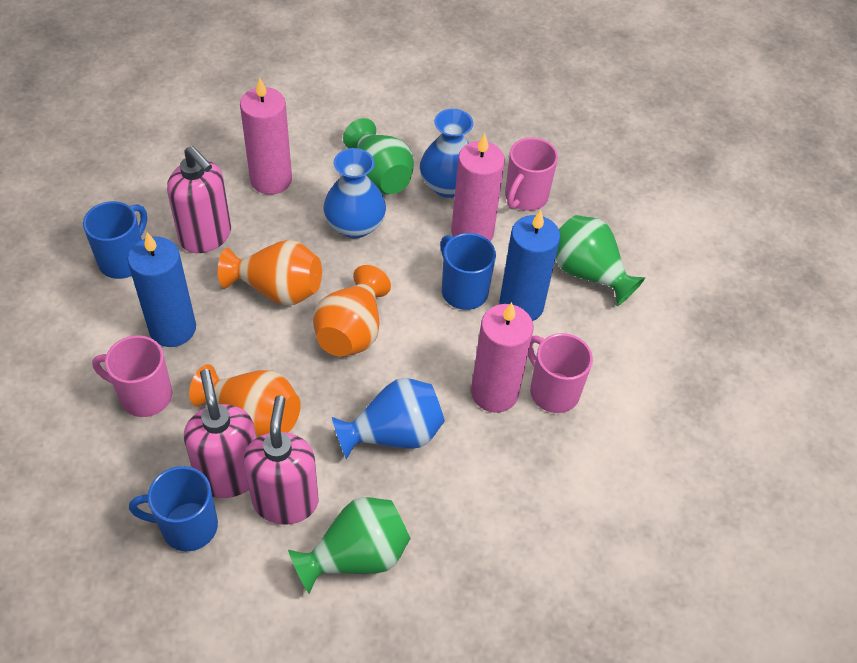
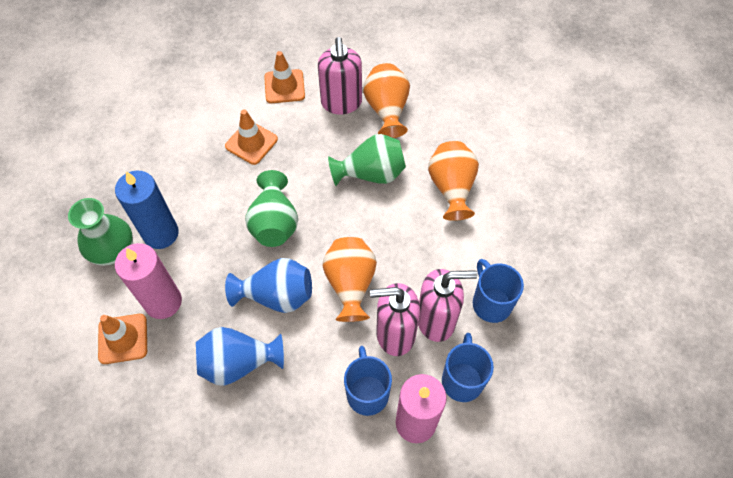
blue candle: 2 -> 1
blue vase: 3 -> 2
orange traffic cone: 0 -> 3
pink candle: 3 -> 2
pink mug: 3 -> 0

